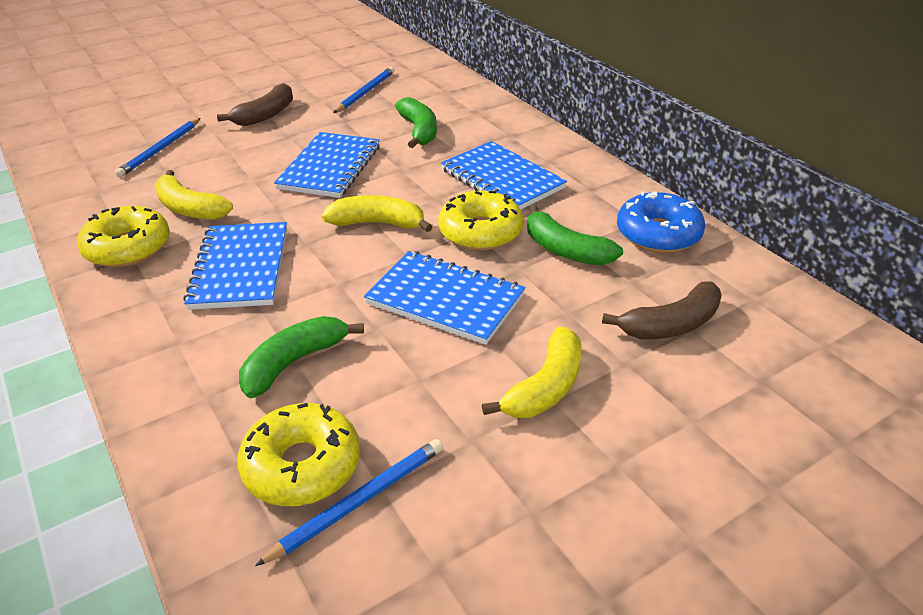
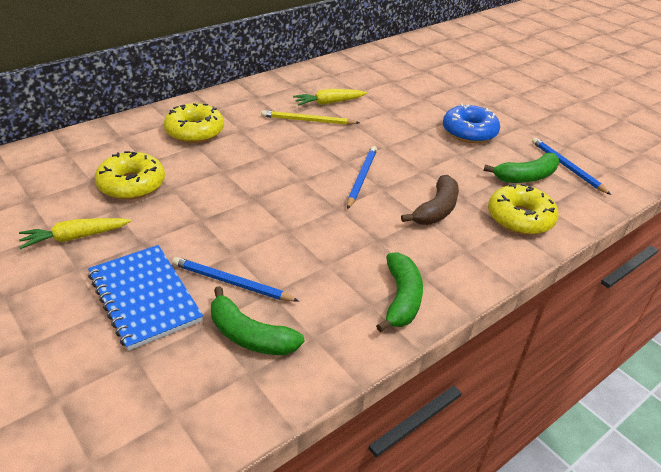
blue notebook: 4 -> 1
brown banana: 2 -> 1
yellow banana: 3 -> 0
yellow carrot: 0 -> 2
yellow pencil: 0 -> 1

